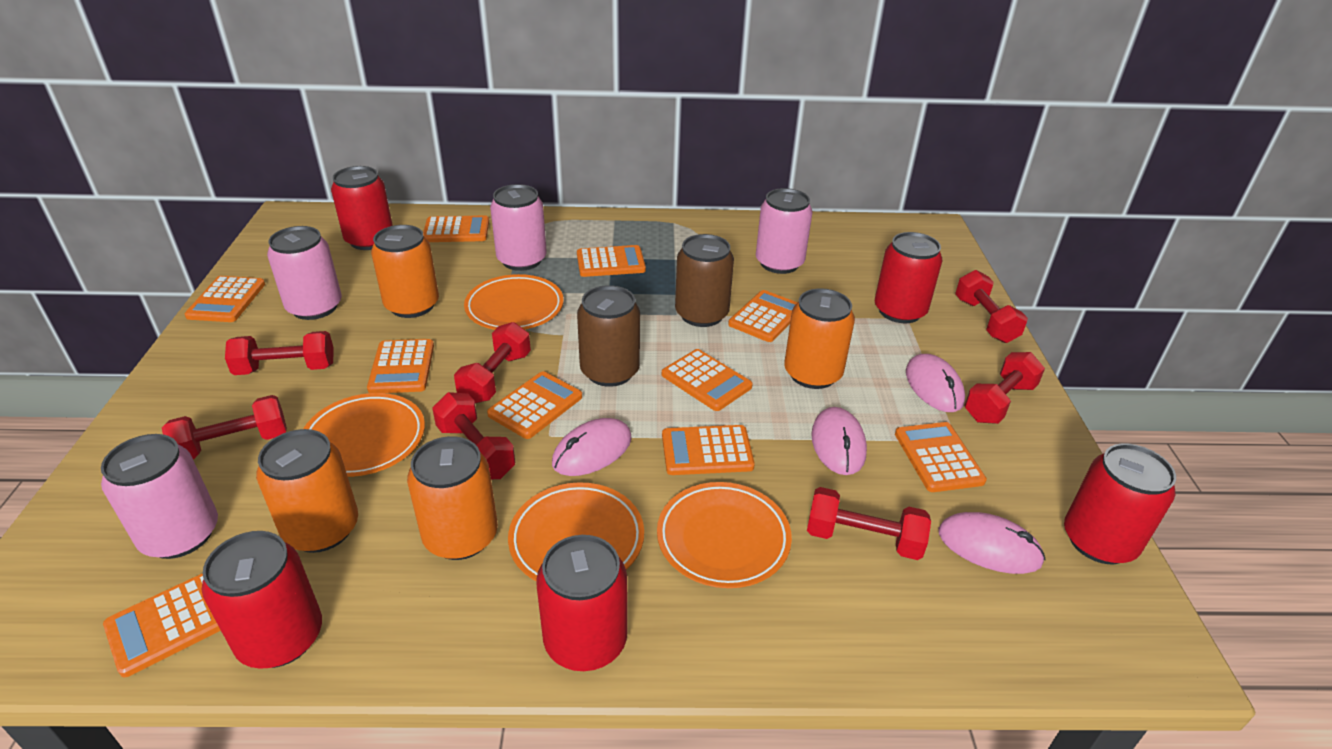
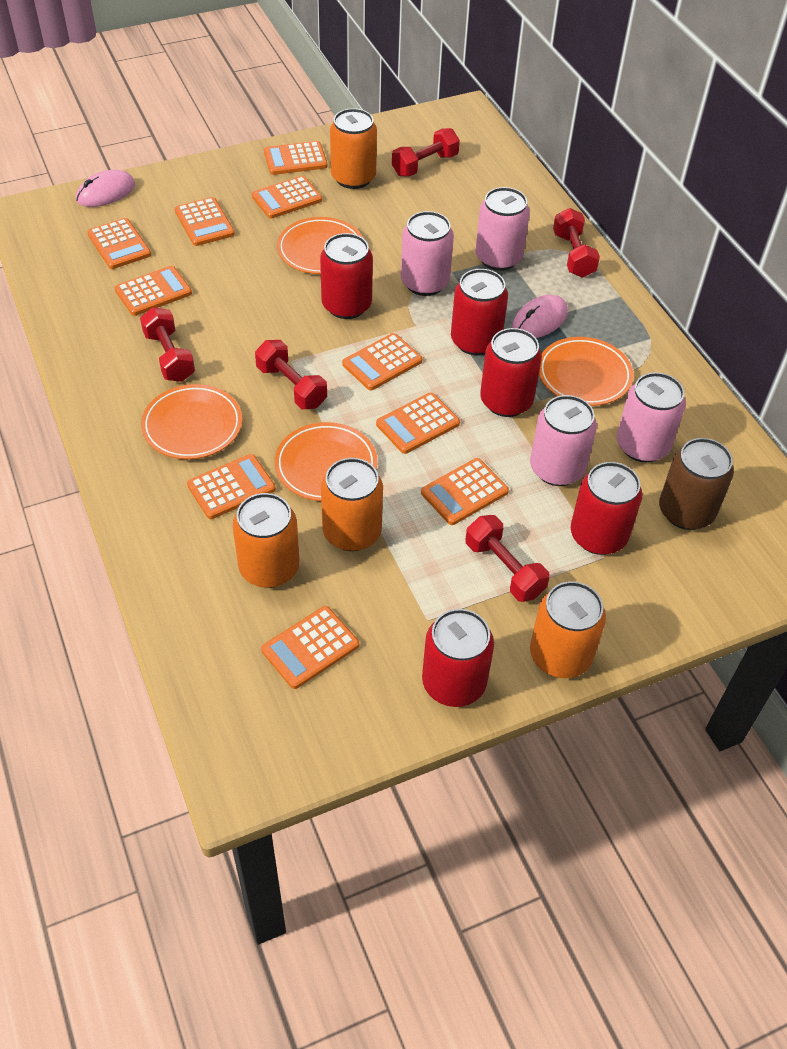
brown can: 2 -> 1
pink mouse: 4 -> 2
red dumbbell: 7 -> 5

